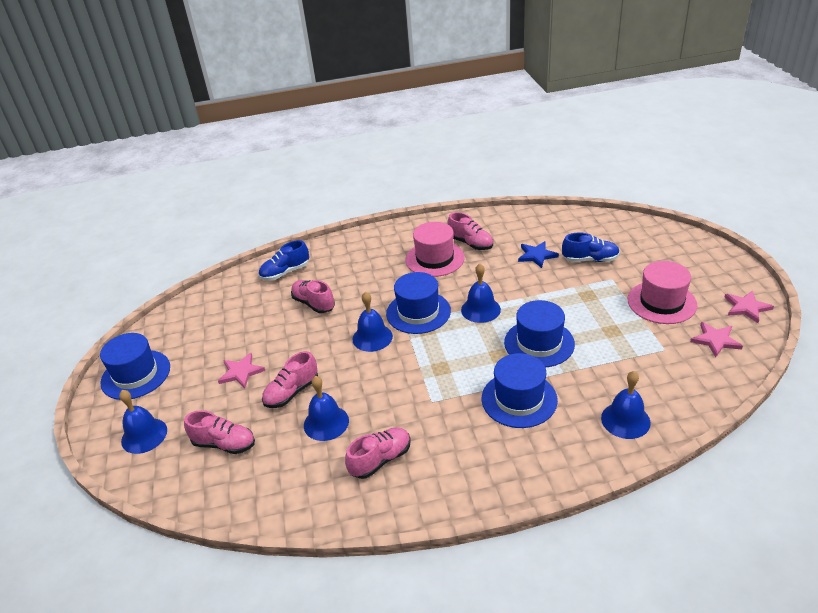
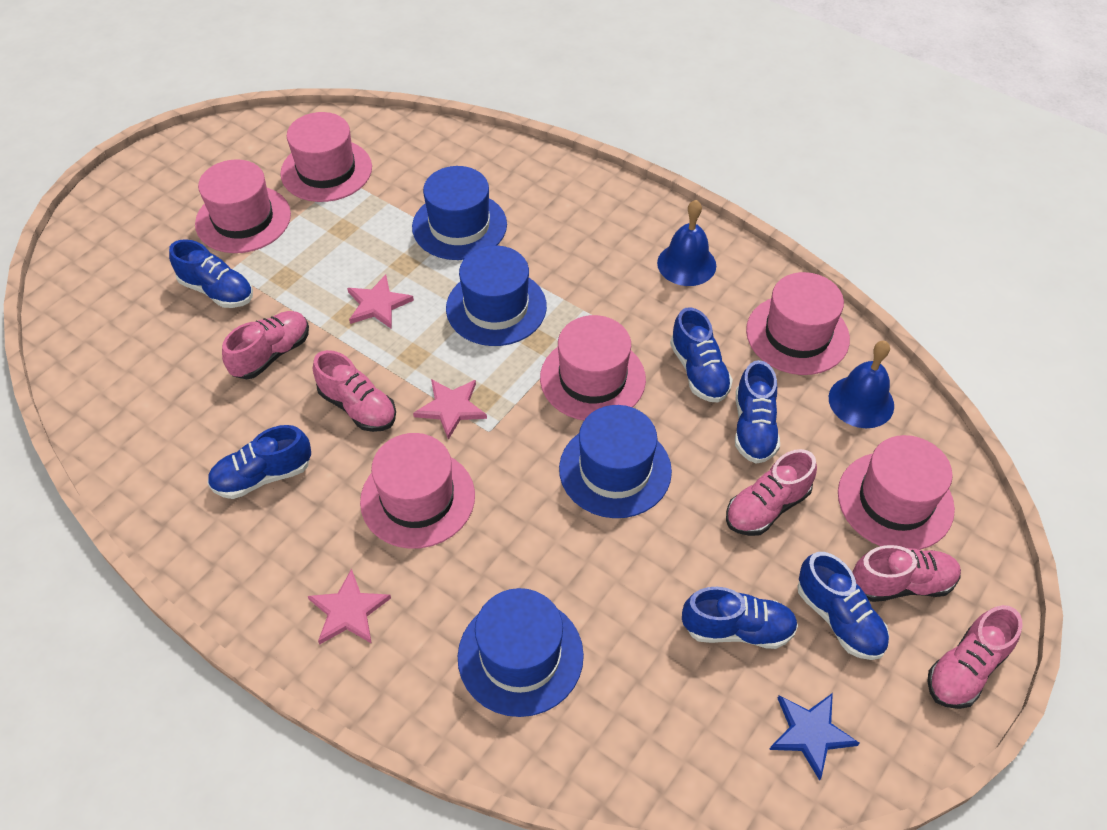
blue bell: 5 -> 2
blue shoe: 2 -> 6
pink hat: 2 -> 6

